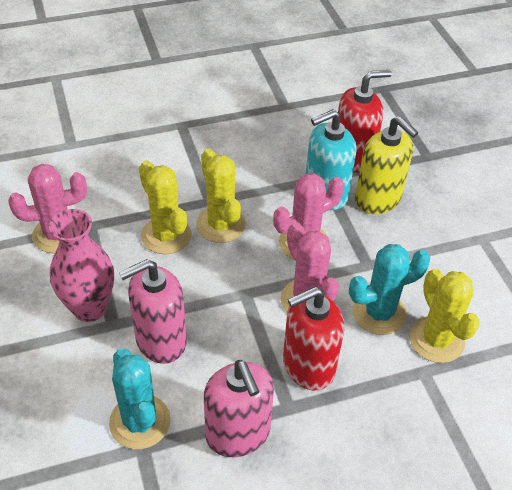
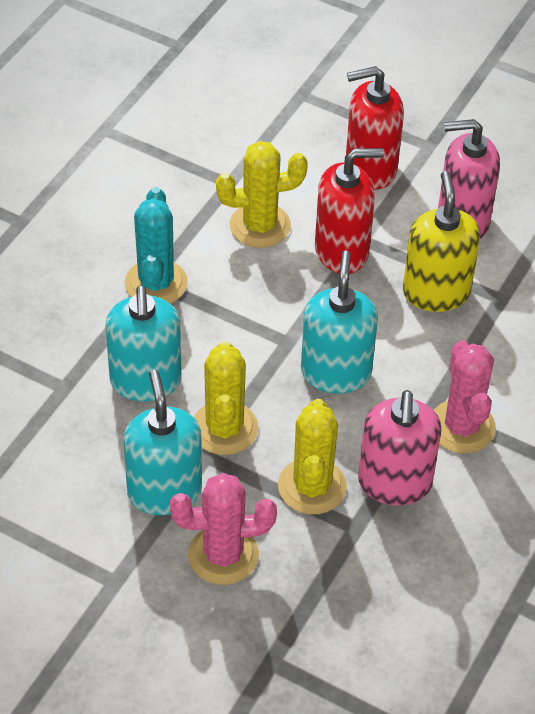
pink cactus: 3 -> 2
pink vase: 1 -> 0
turquoise cactus: 2 -> 1
turquoise soap dispenser: 1 -> 3

